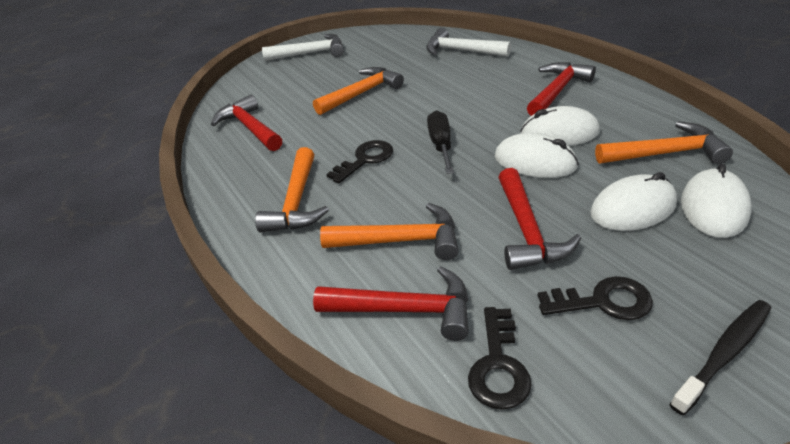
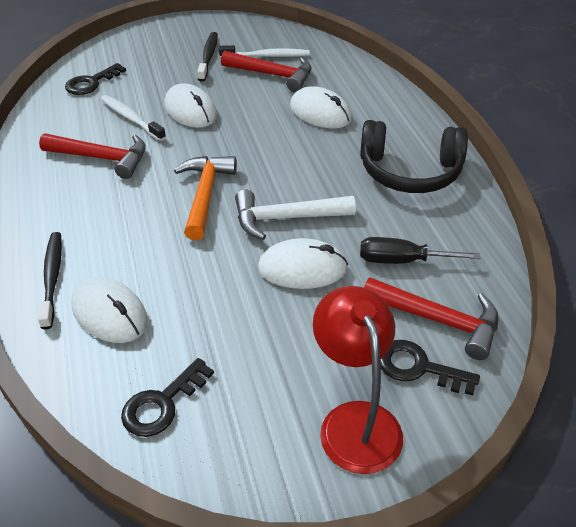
black headphones: 0 -> 1
black toothbrush: 1 -> 2
orange hammer: 4 -> 1
red hammer: 4 -> 3
red lamp: 0 -> 1
white hammer: 2 -> 1
white toothbrush: 0 -> 2

